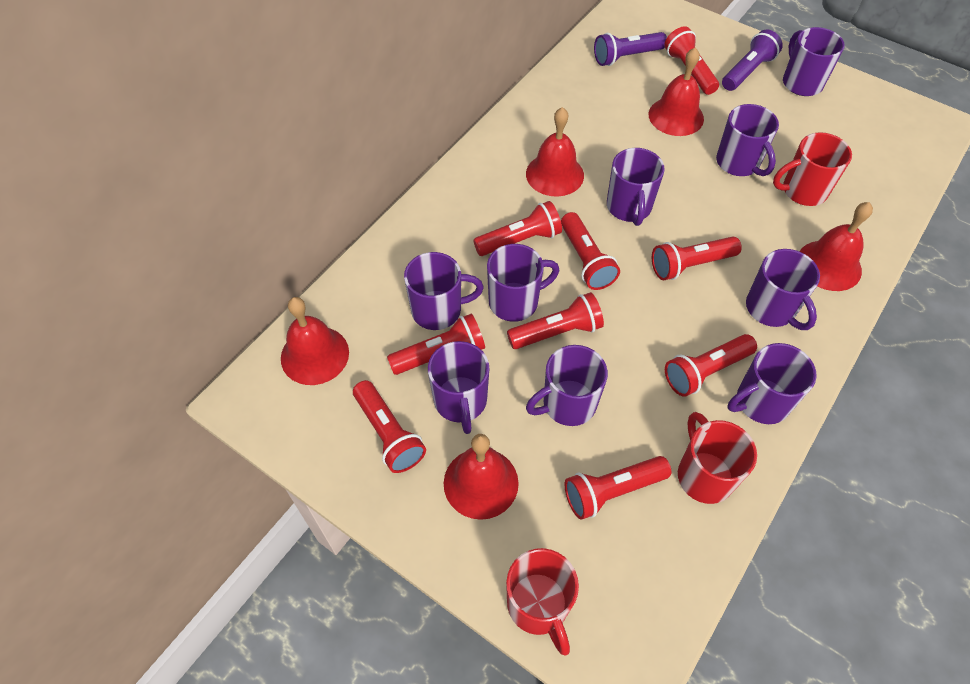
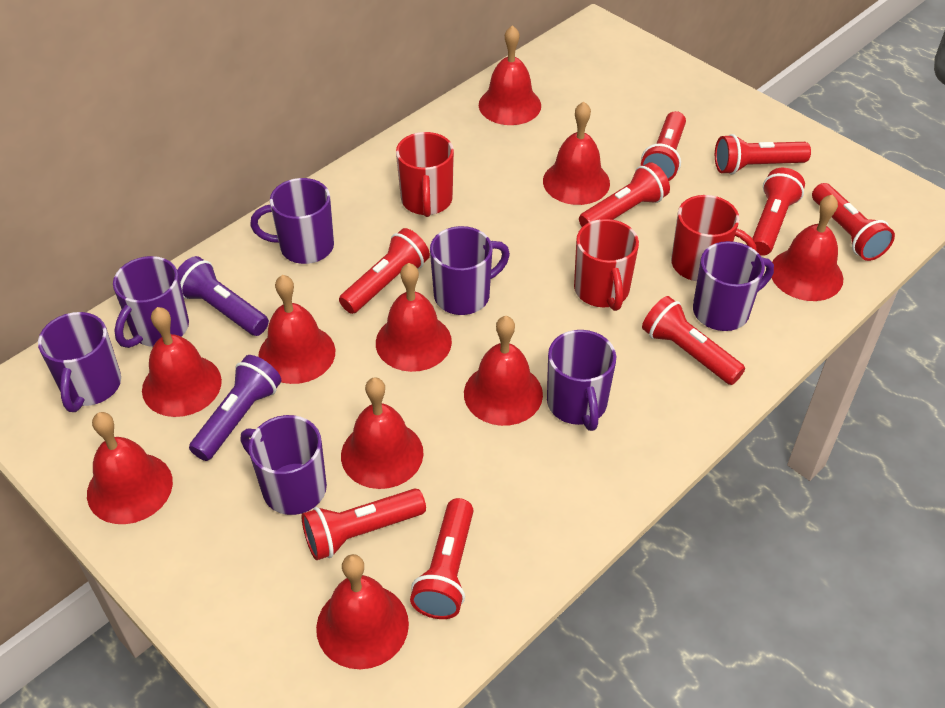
purple mug: 9 -> 7
red bell: 5 -> 10

